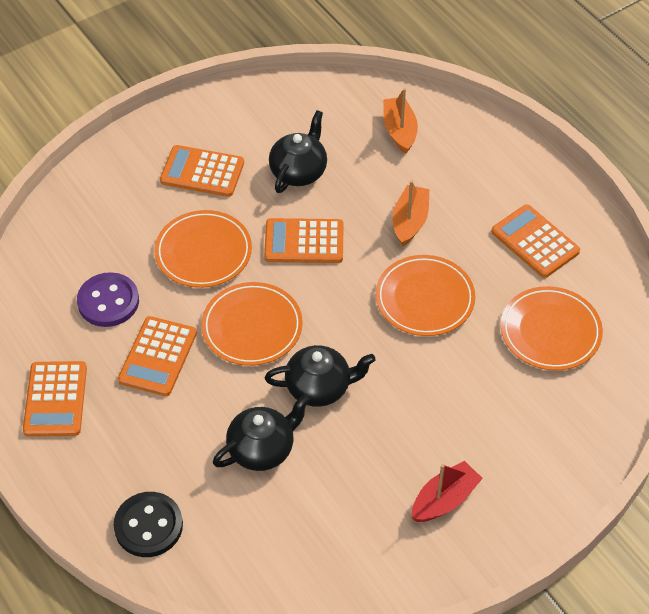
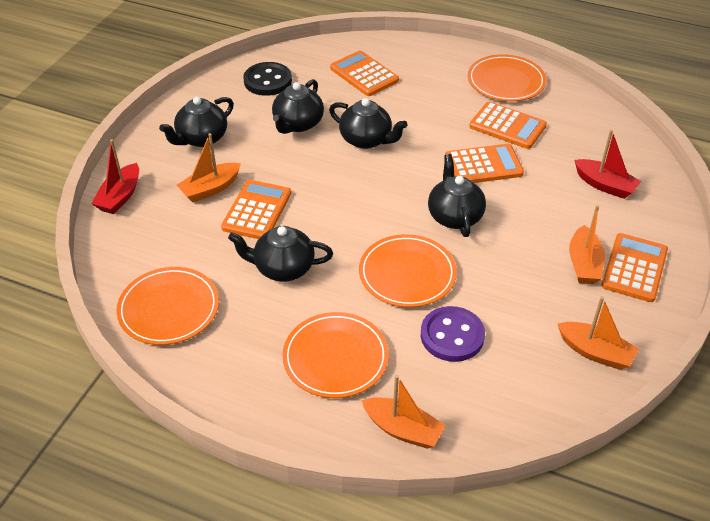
black teapot: 3 -> 5
orange boat: 2 -> 4
red boat: 1 -> 2

